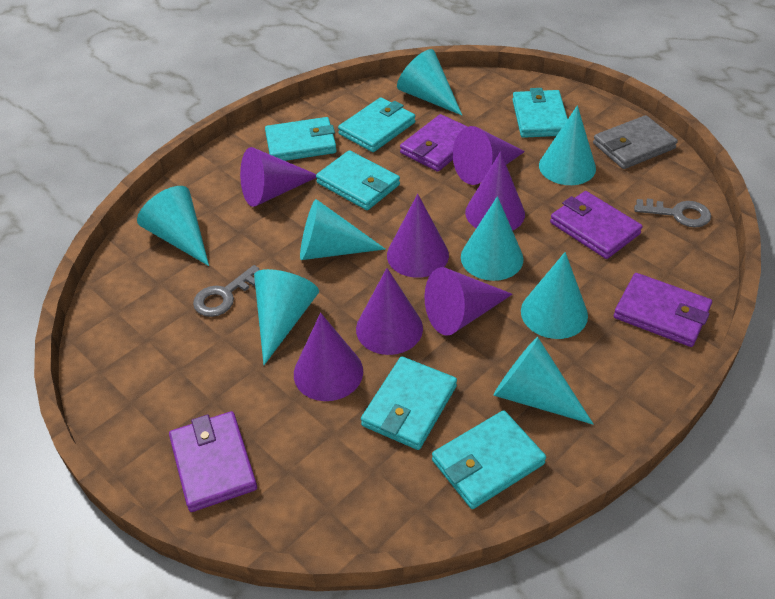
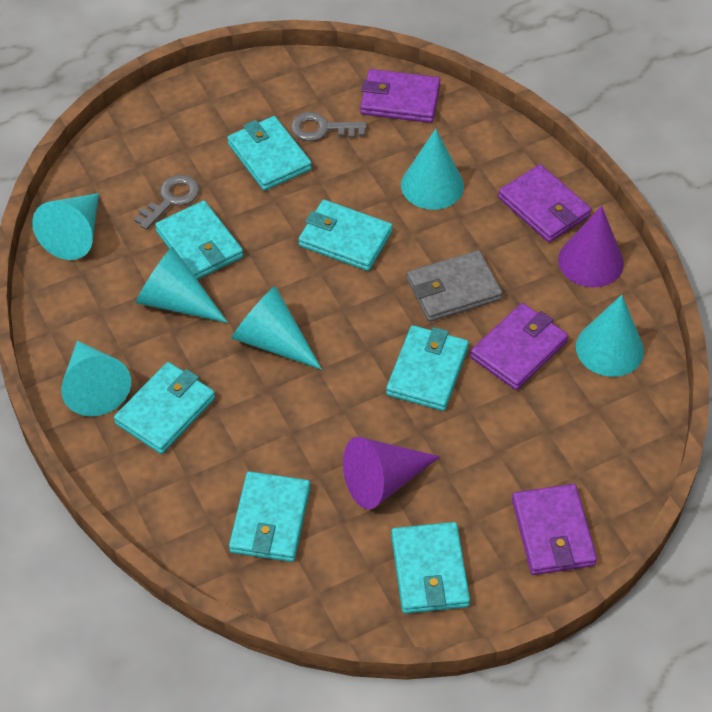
purple cone: 7 -> 2
turquoise cone: 8 -> 6
turquoise wallet: 6 -> 7

